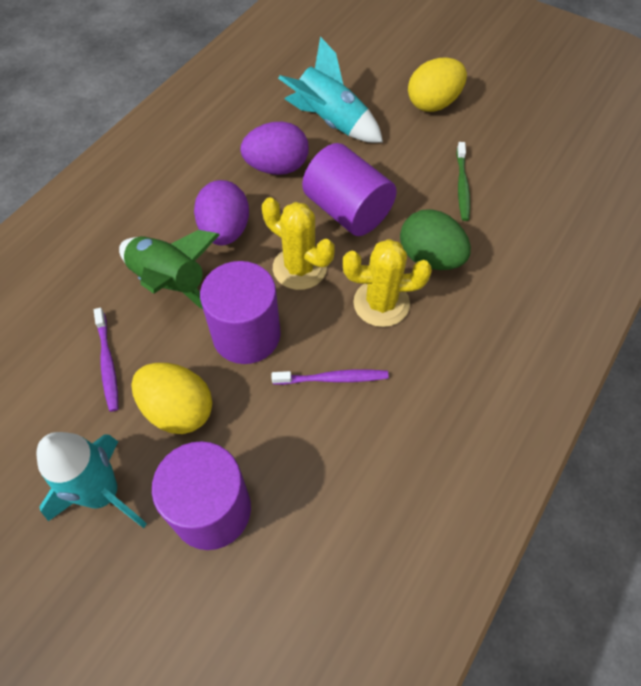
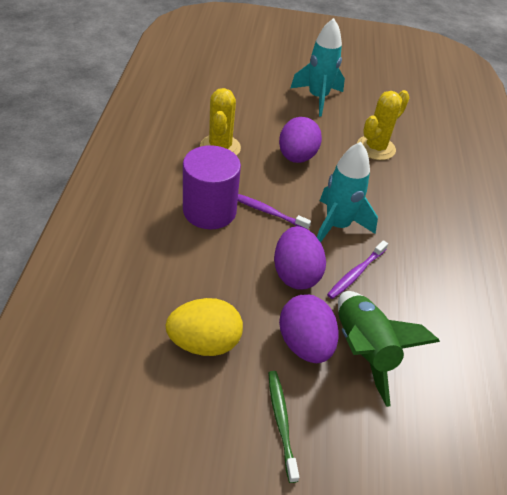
green egg: 1 -> 0
purple cylinder: 3 -> 1
purple egg: 2 -> 3
yellow egg: 2 -> 1

